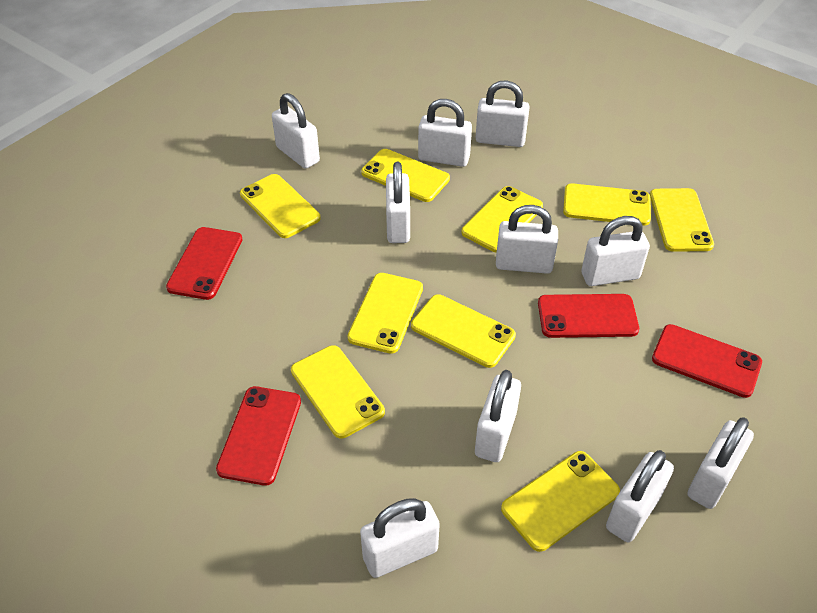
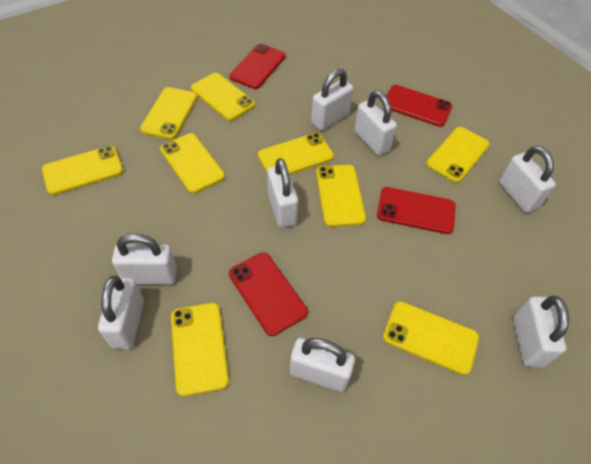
white padlock: 10 -> 8

